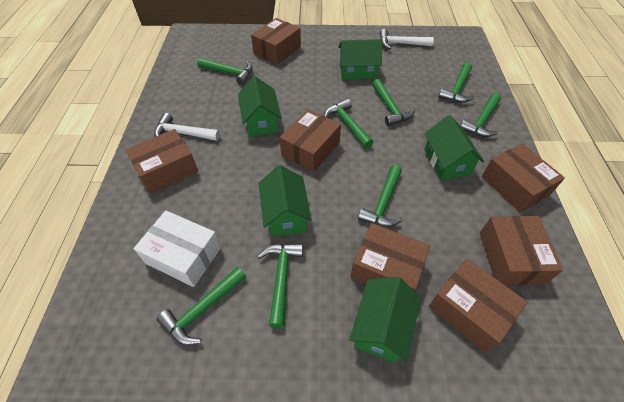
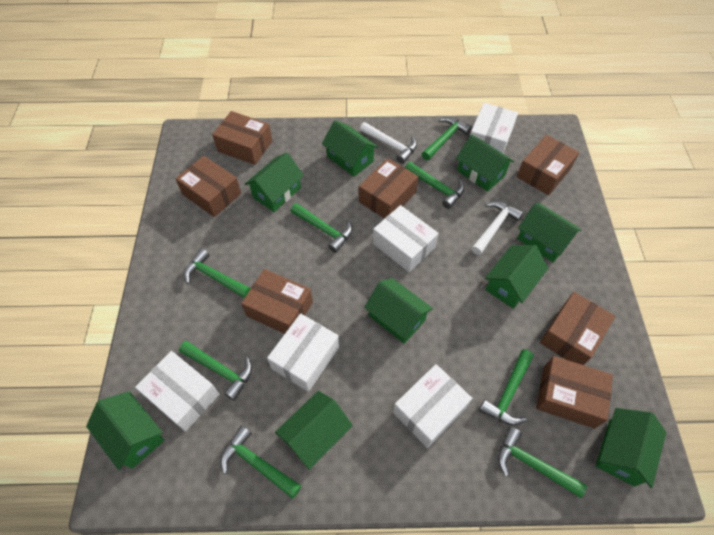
green house: 5 -> 9
white box: 1 -> 5

